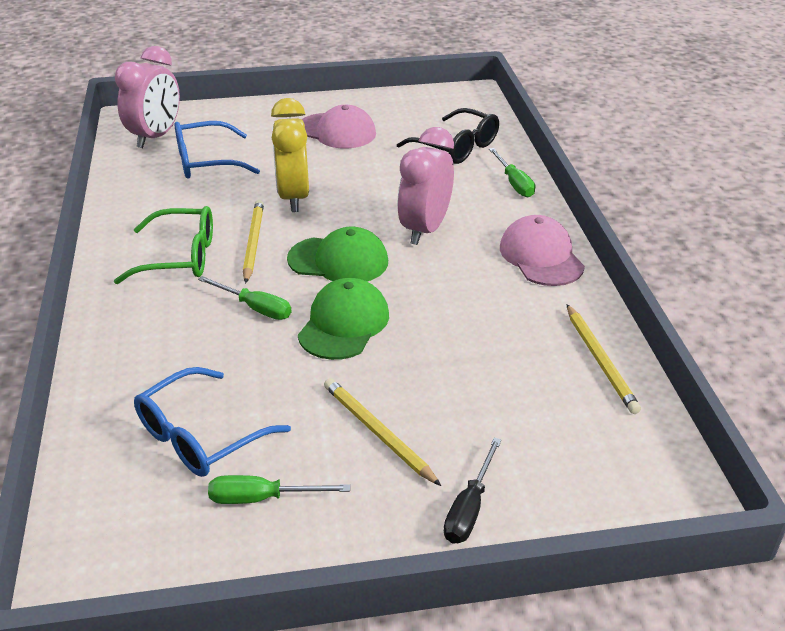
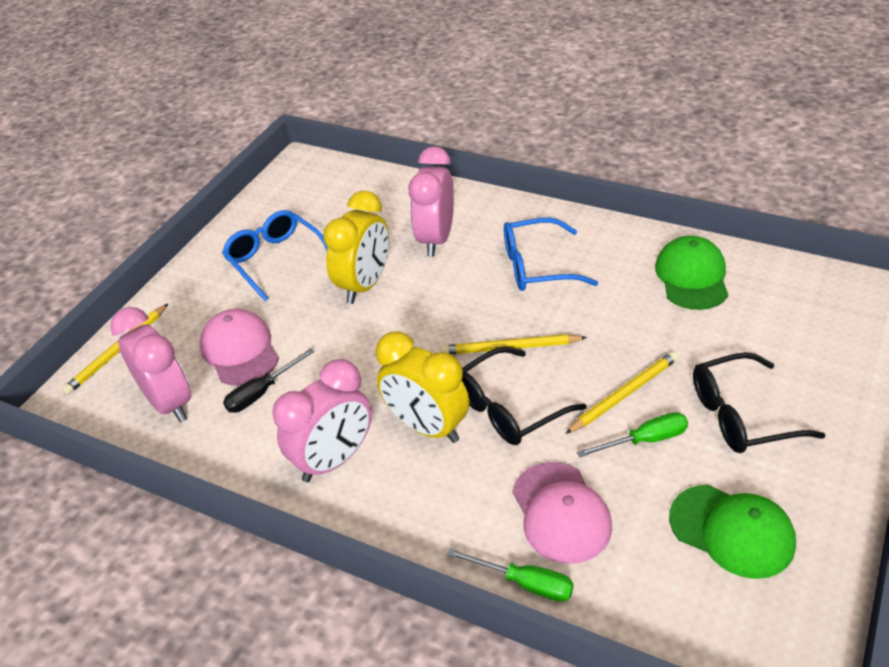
black glasses: 1 -> 2
green glasses: 1 -> 0
green screwdriver: 3 -> 2
pink clock: 2 -> 3
yellow clock: 1 -> 2

